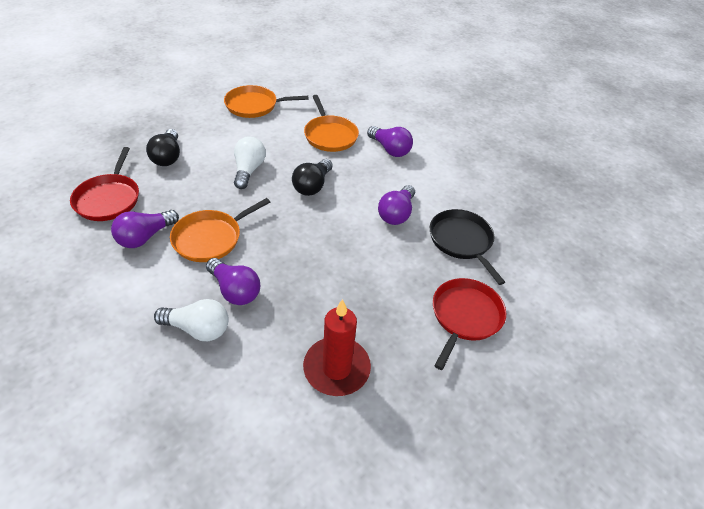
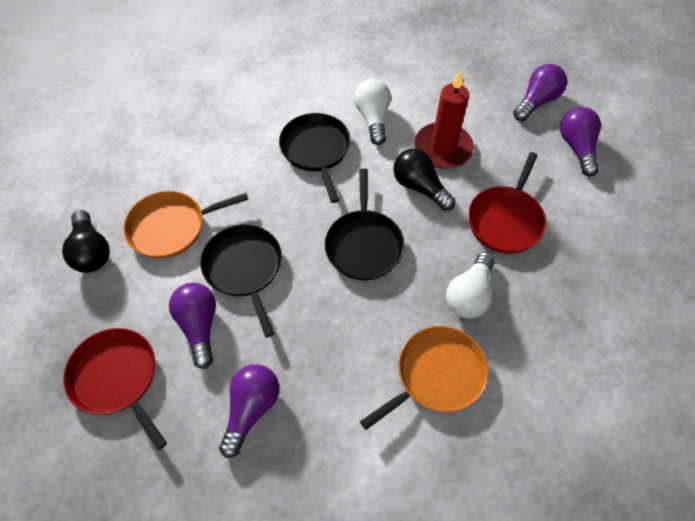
black pan: 1 -> 3
orange pan: 3 -> 2

